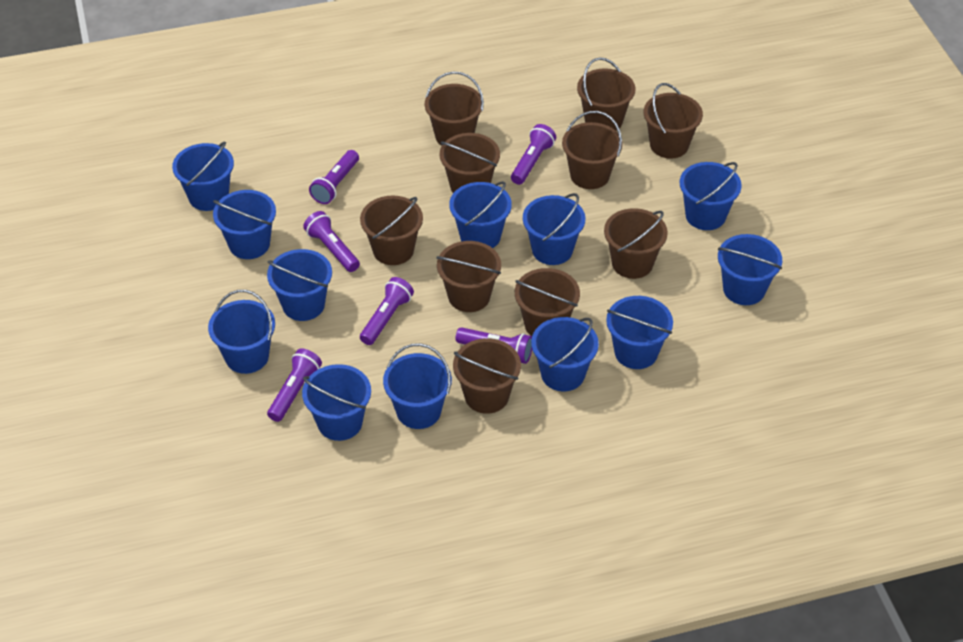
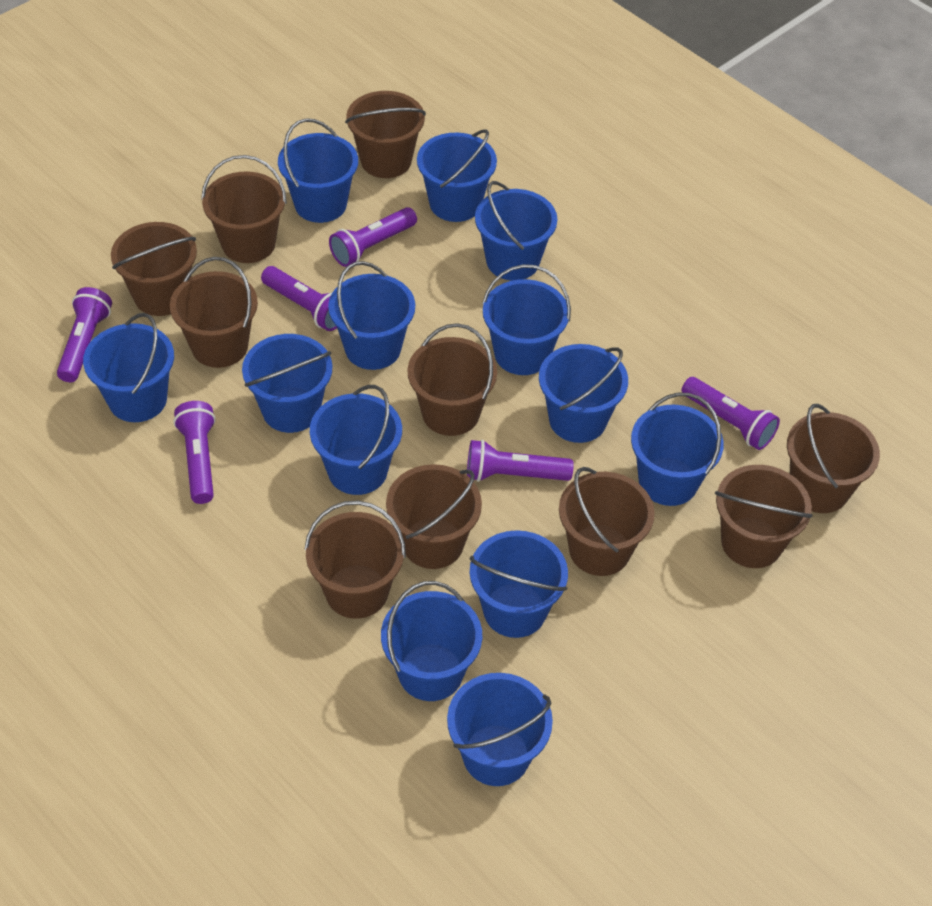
blue bucket: 12 -> 13

